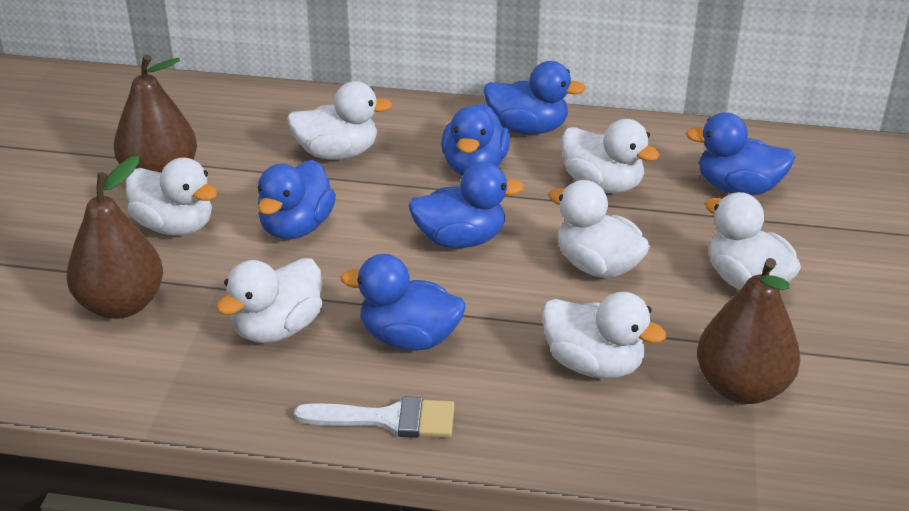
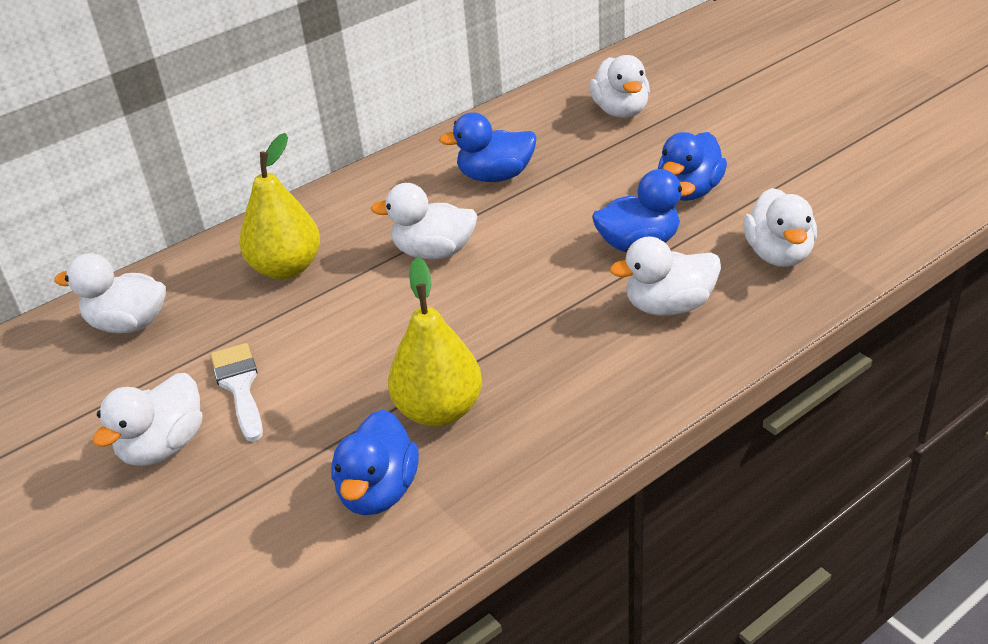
blue duck: 6 -> 4
brown pear: 3 -> 0
white duck: 7 -> 6
yellow pear: 0 -> 2

